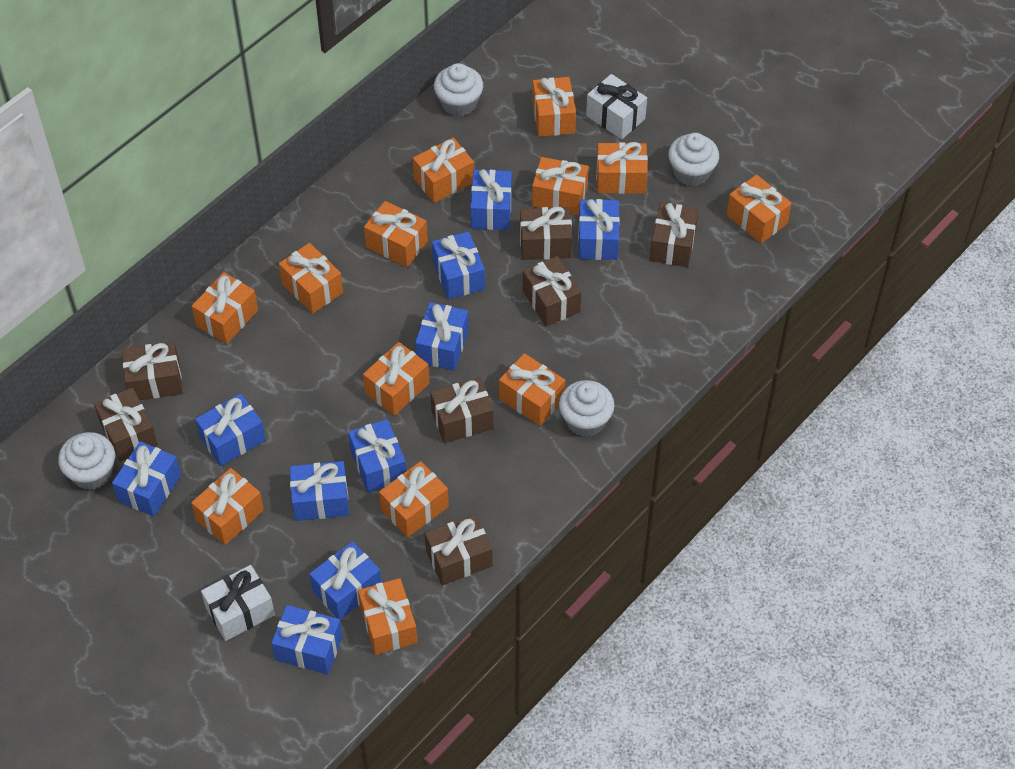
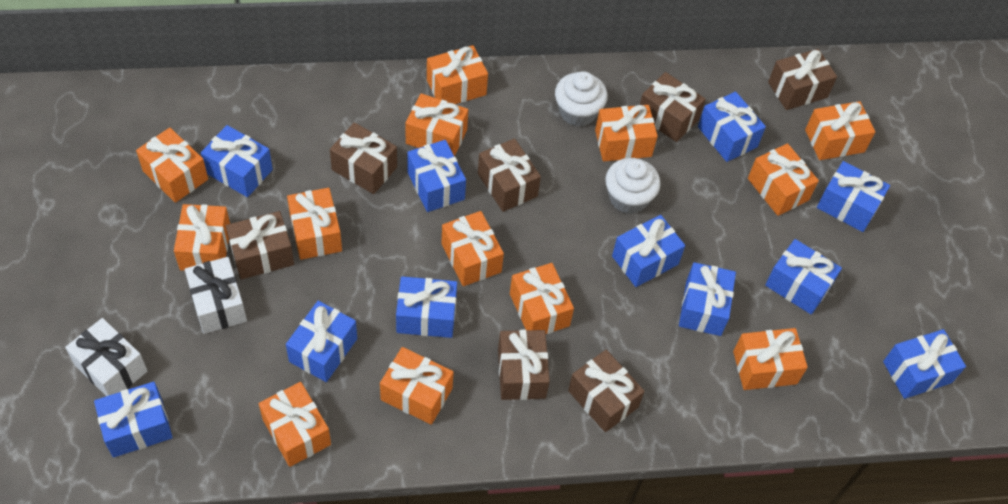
blue gift: 10 -> 11
white cupcake: 4 -> 2

